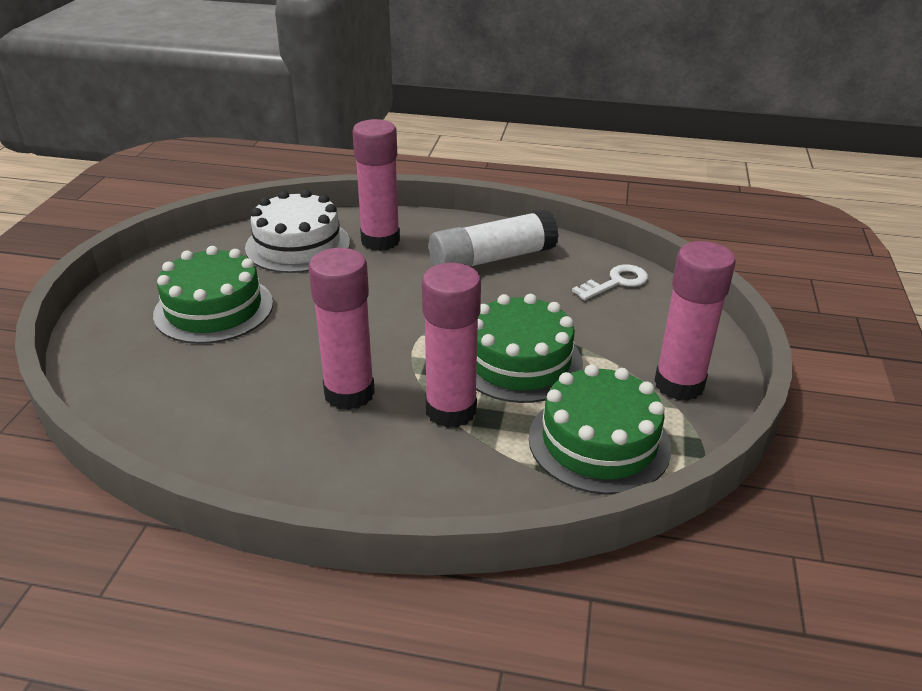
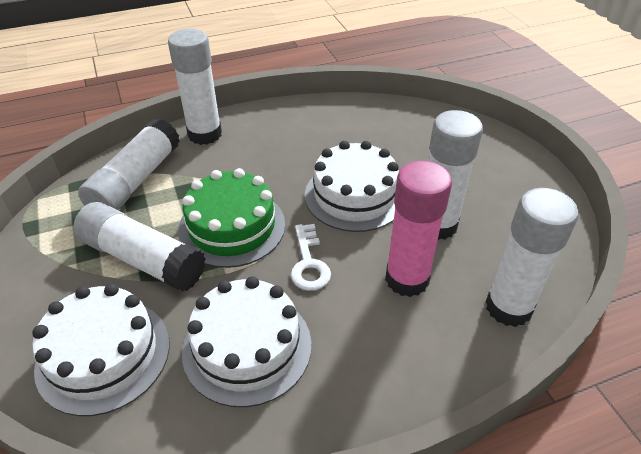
green cake: 3 -> 1
pink glue stick: 4 -> 1
white cake: 1 -> 3
white glue stick: 1 -> 5

